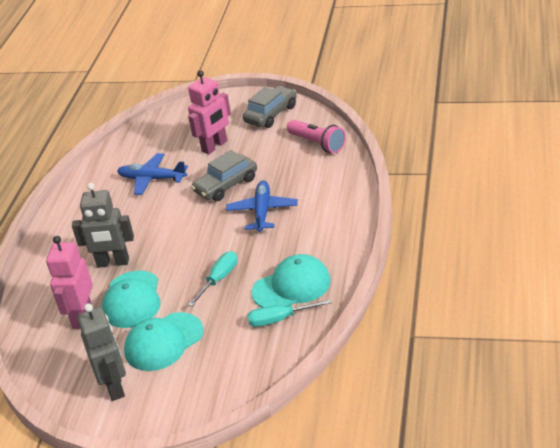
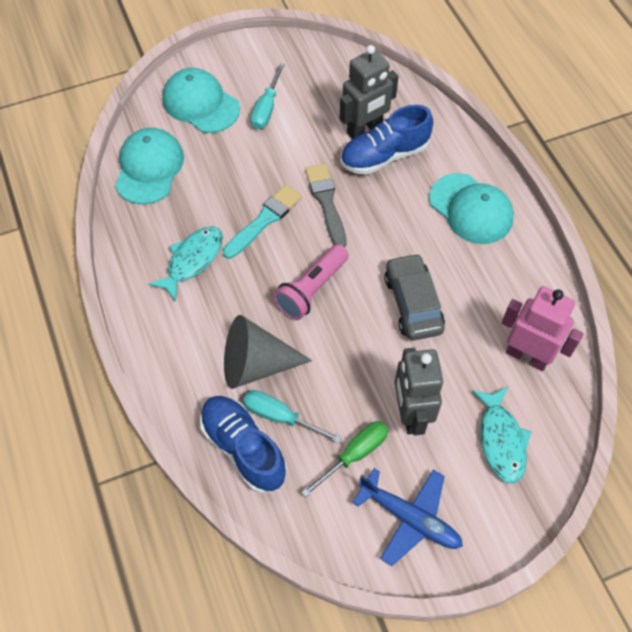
blue plane: 2 -> 1
blue shoe: 0 -> 2
green screwdriver: 0 -> 1
grey brush: 0 -> 1
grey car: 2 -> 1
grey cone: 0 -> 1
pink robot: 2 -> 1
turquoise brush: 0 -> 1
turquoise fish: 0 -> 2

